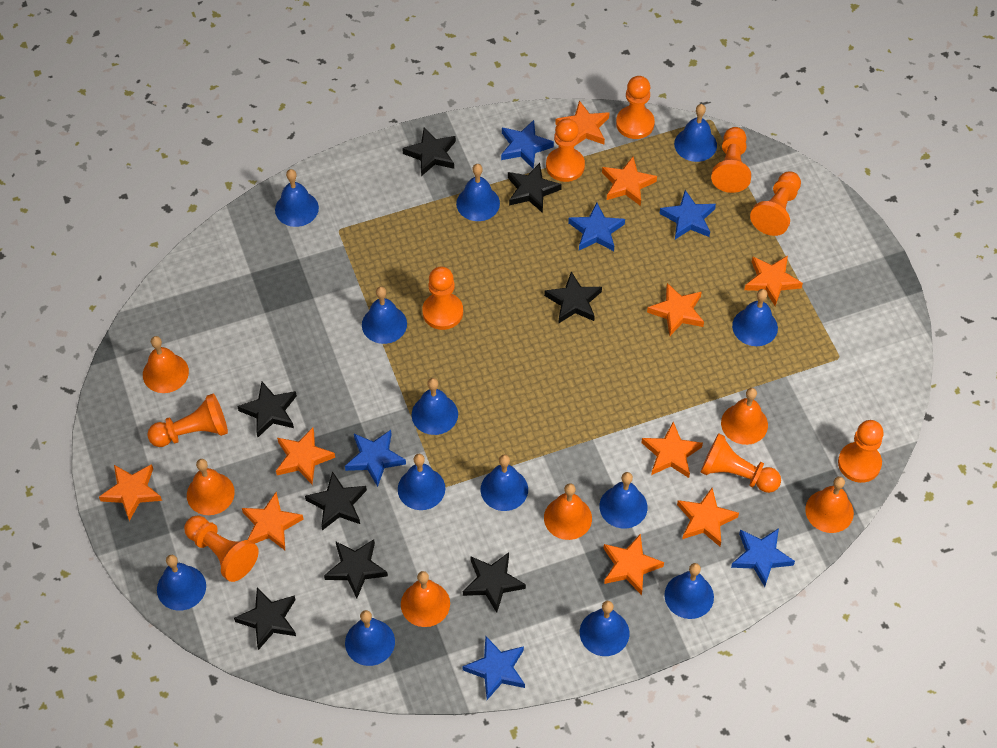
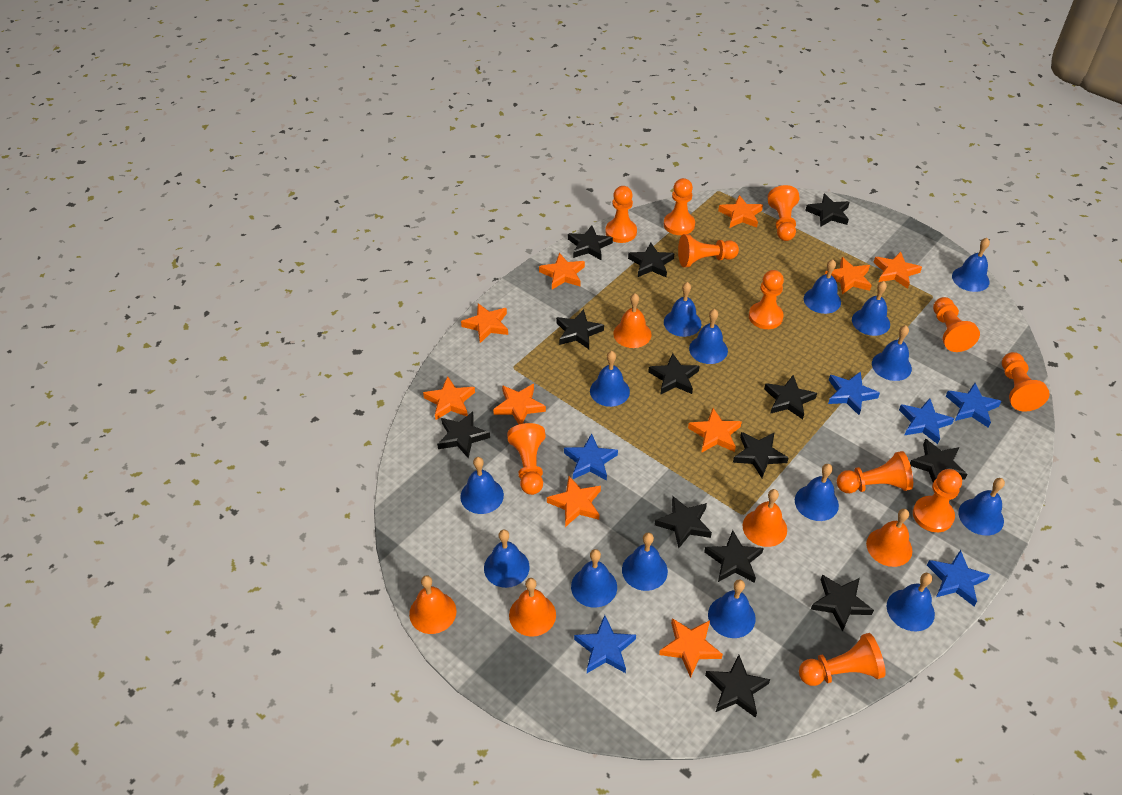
black star: 8 -> 13
blue bell: 13 -> 15
orange bell: 6 -> 5
orange pawn: 9 -> 11

